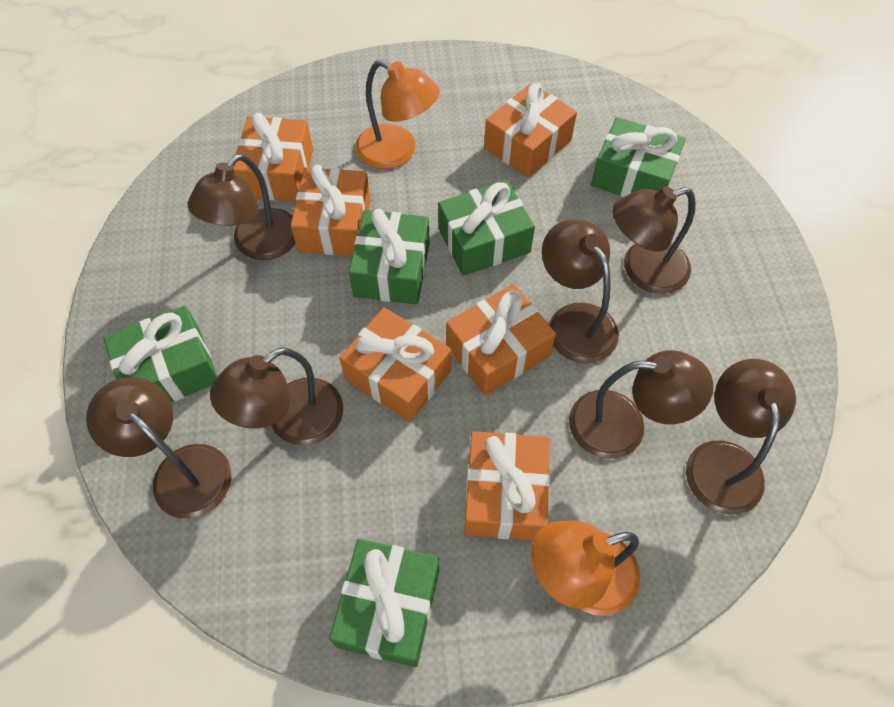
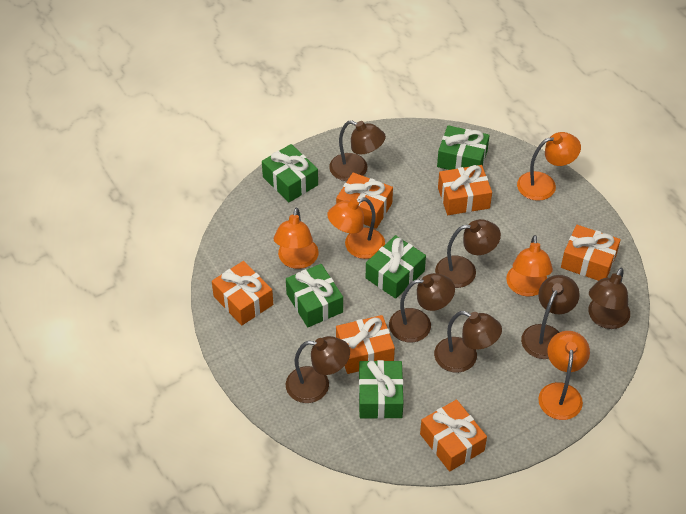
orange lamp: 2 -> 5

